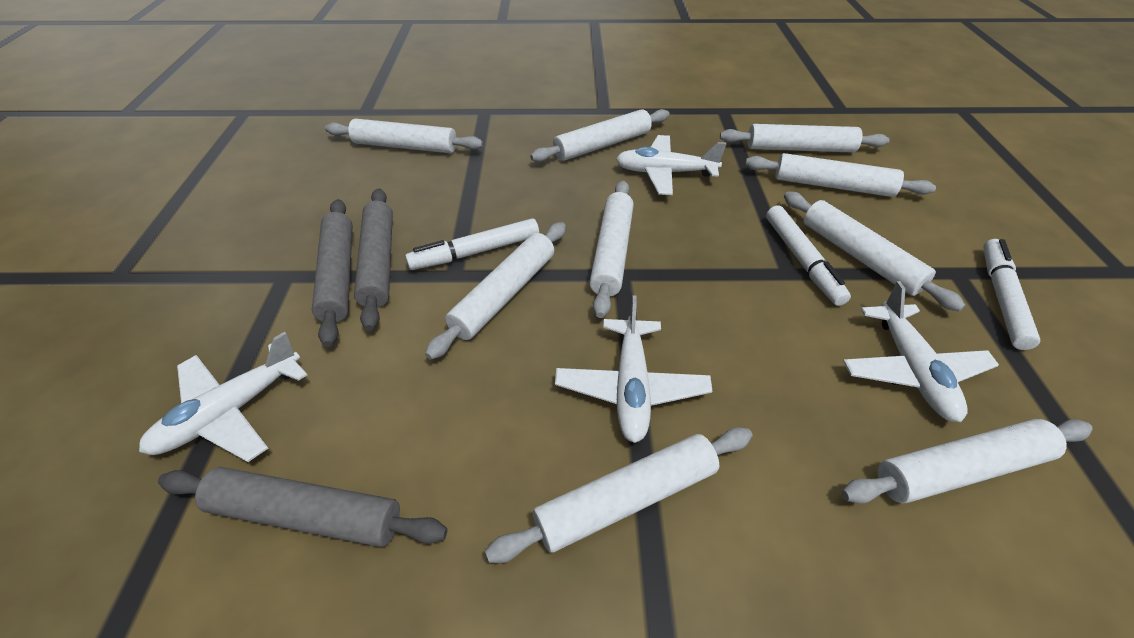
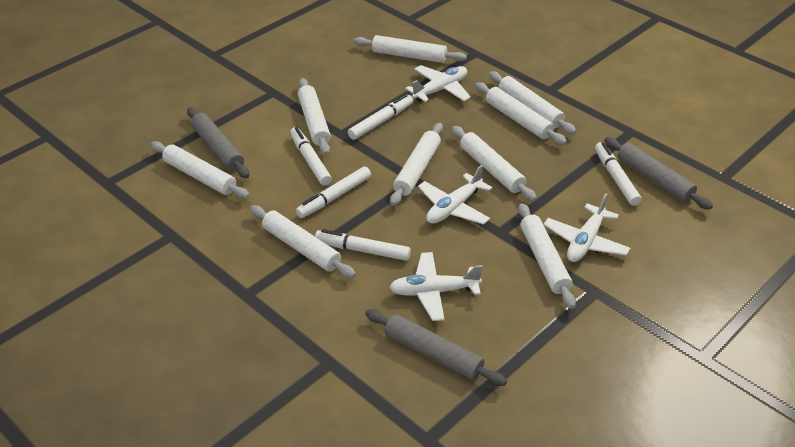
white marker: 3 -> 5

